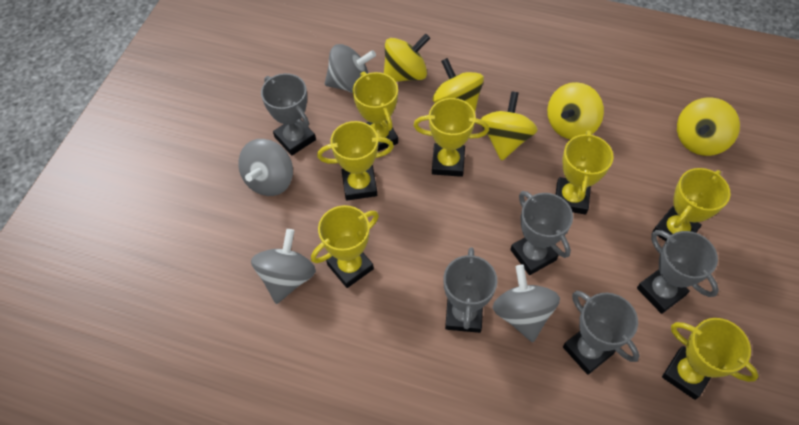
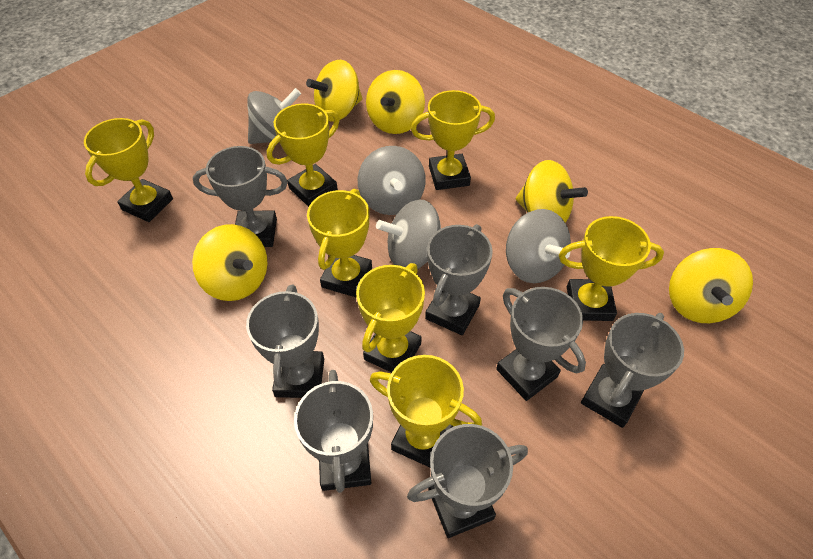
grey trophy: 5 -> 7

